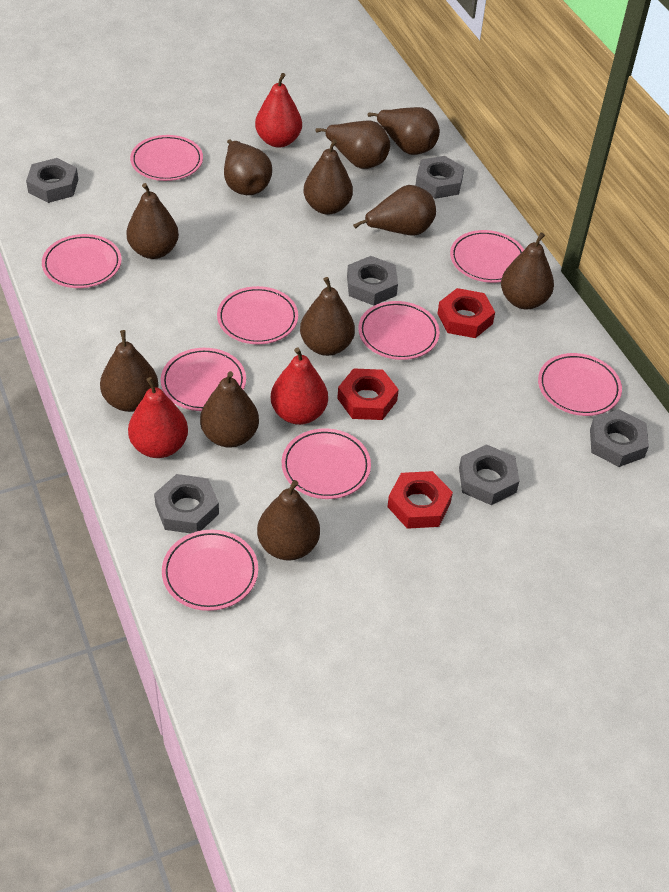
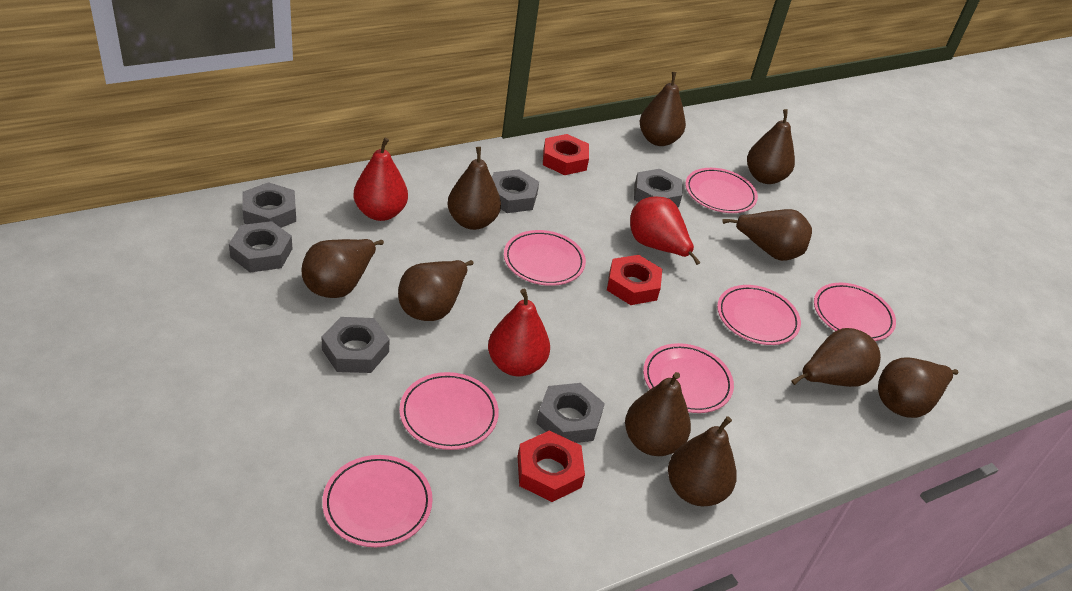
brown pear: 11 -> 10
pink plate: 9 -> 7

